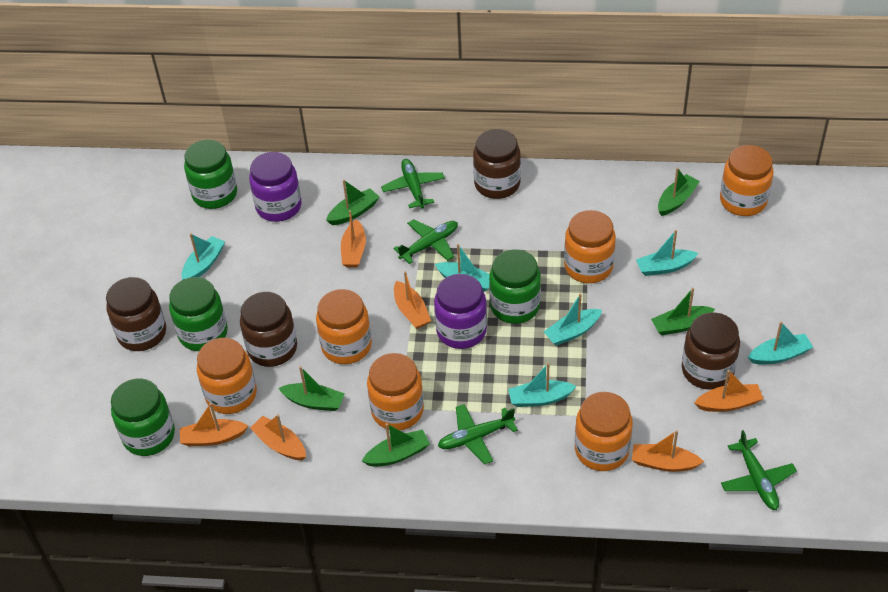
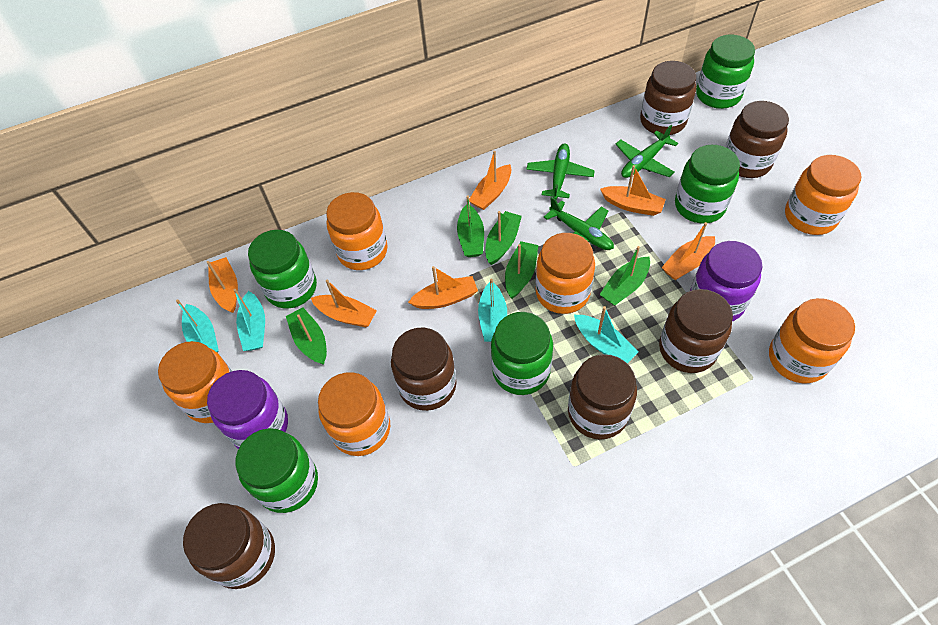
brown jar: 4 -> 6
green jar: 4 -> 5
green plane: 4 -> 3
turquoise boat: 6 -> 4

